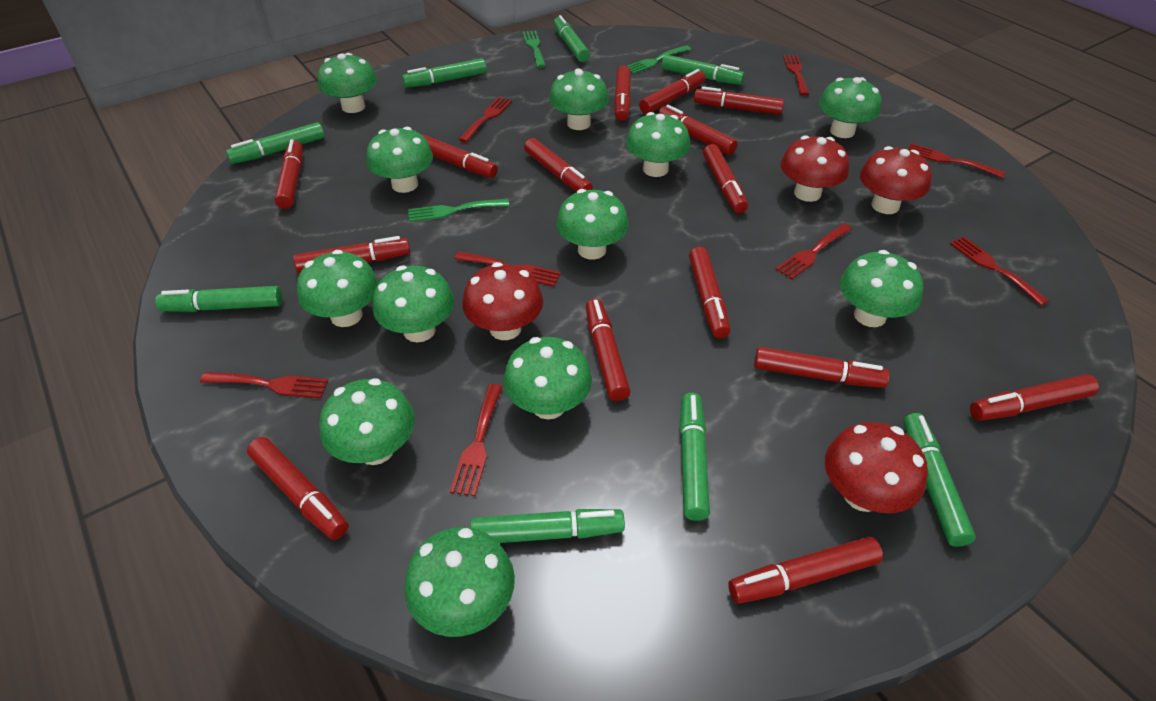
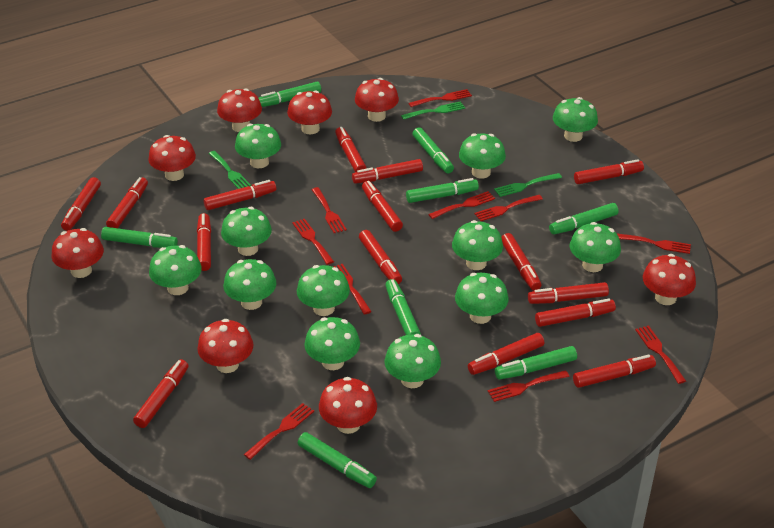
red fork: 8 -> 10
red mushroom: 4 -> 8

